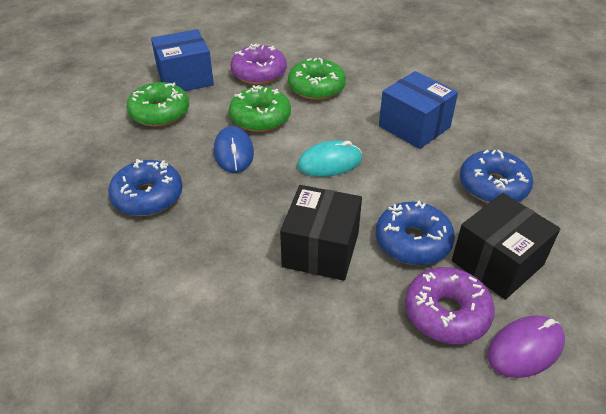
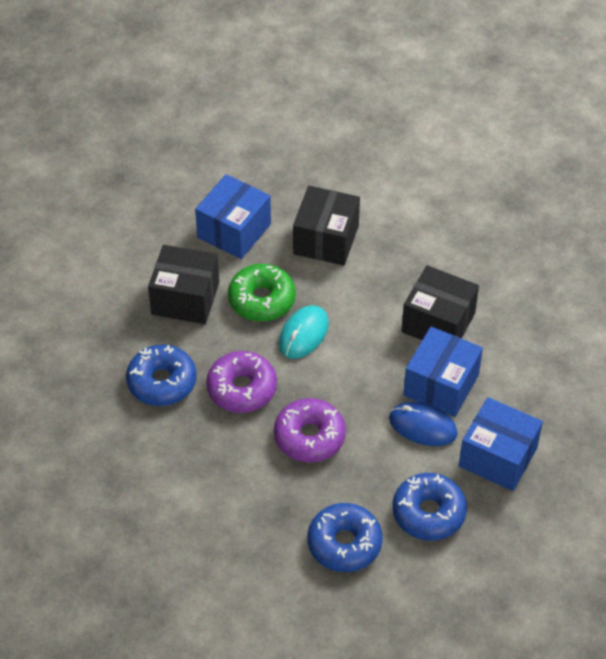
black box: 2 -> 3
blue box: 2 -> 3
green donut: 3 -> 1
purple mouse: 1 -> 0

